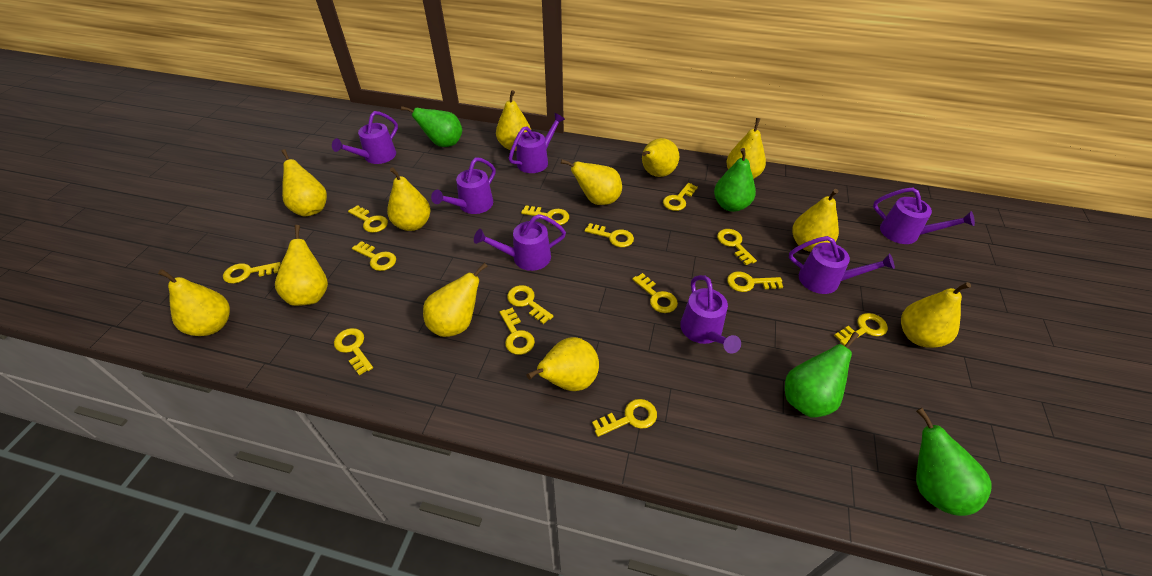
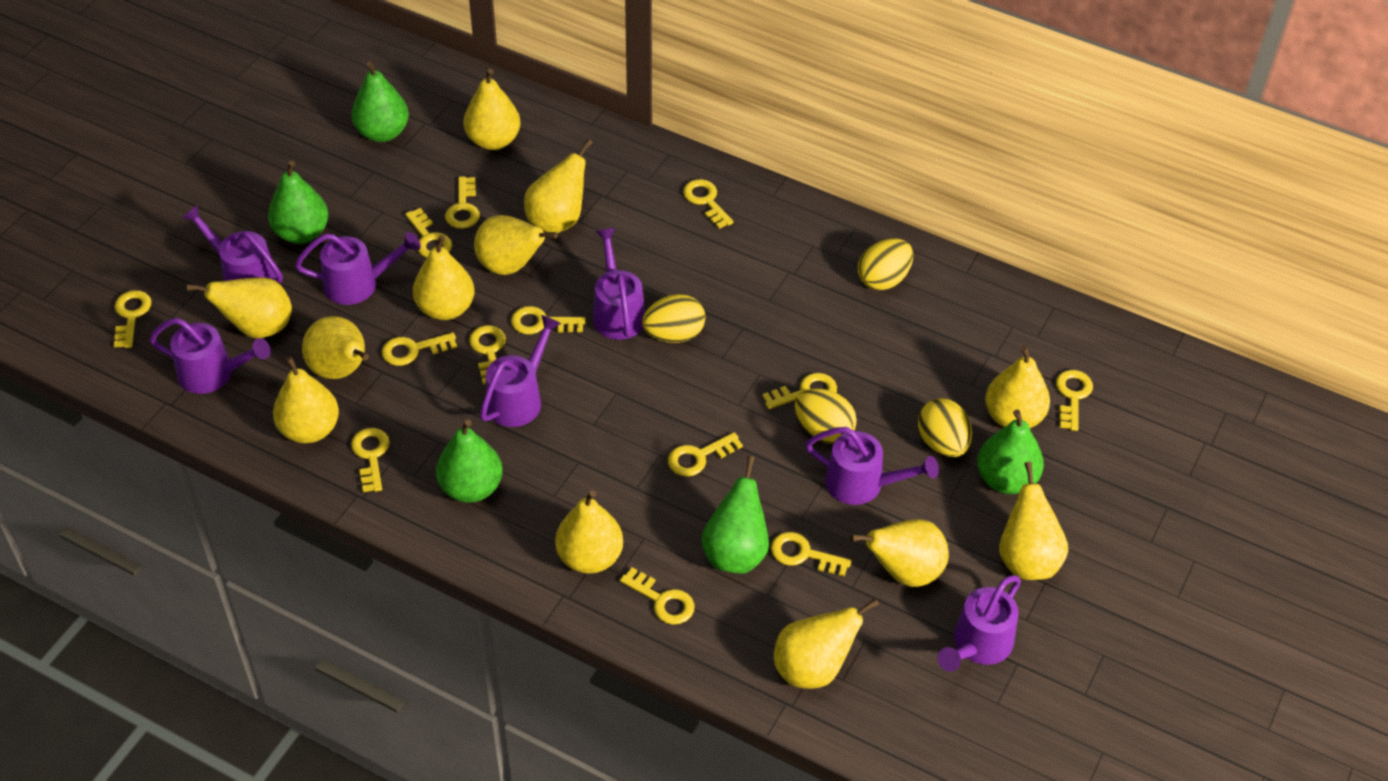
green pear: 4 -> 5
yellow egg: 0 -> 4
yellow key: 14 -> 13

